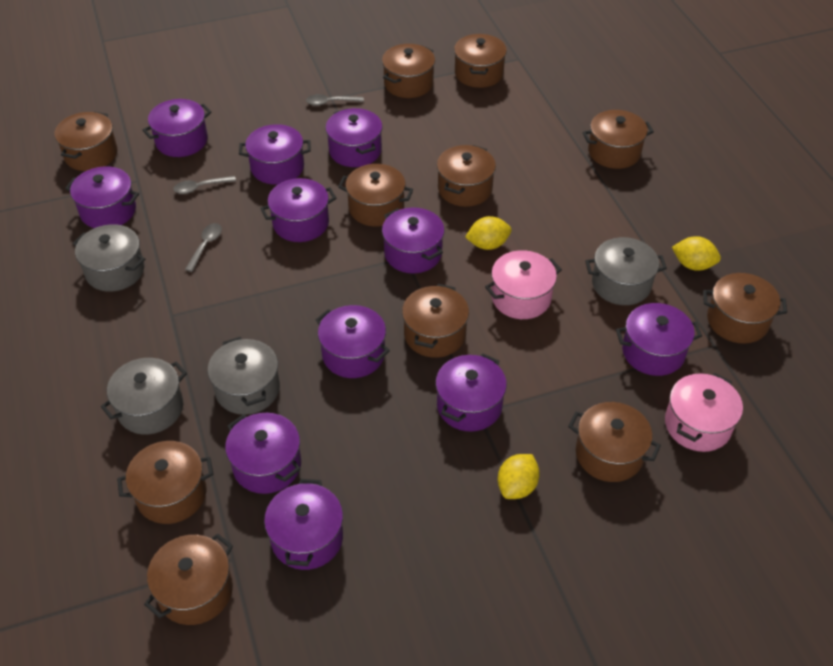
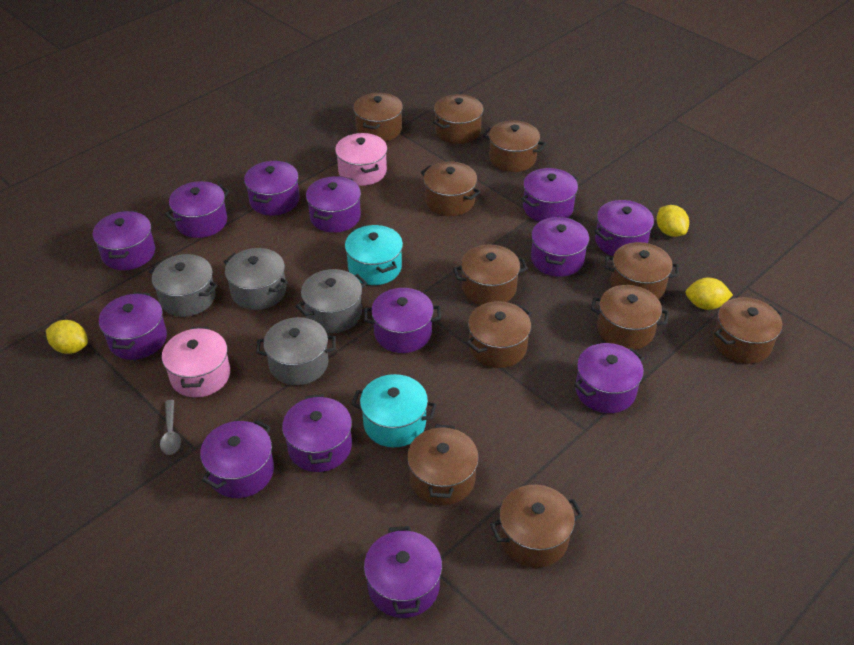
grey spoon: 3 -> 1
purple pot: 11 -> 13
turquoise pot: 0 -> 2

